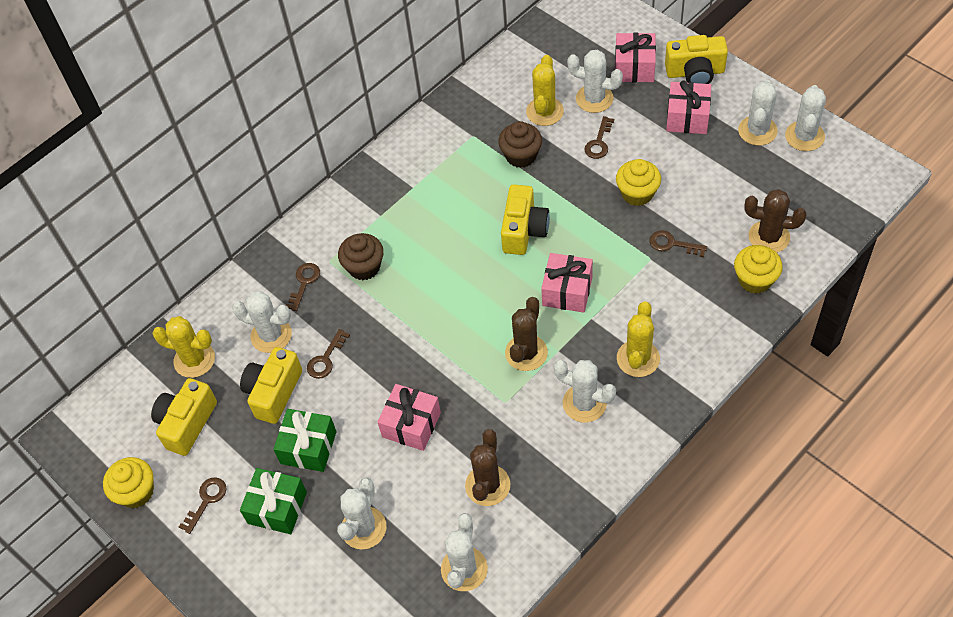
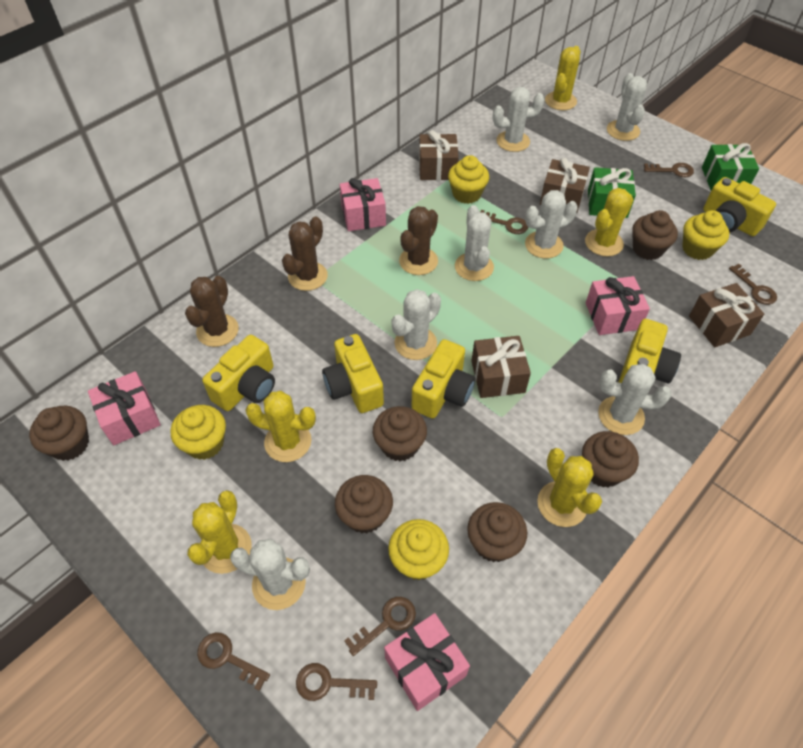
brown cupcake: 2 -> 6
brown gift: 0 -> 4
brown key: 5 -> 6
yellow cactus: 3 -> 5
yellow camera: 4 -> 5
yellow cupcake: 3 -> 4

